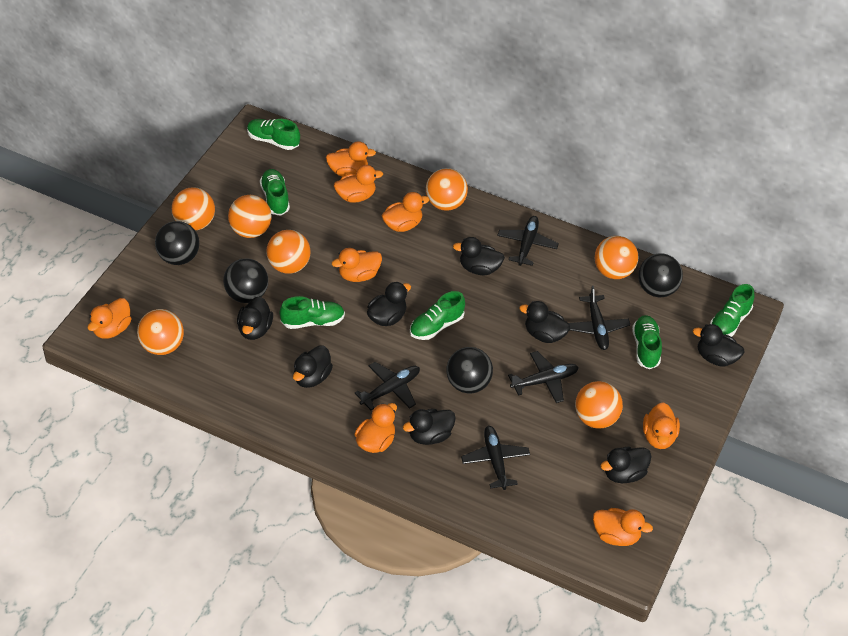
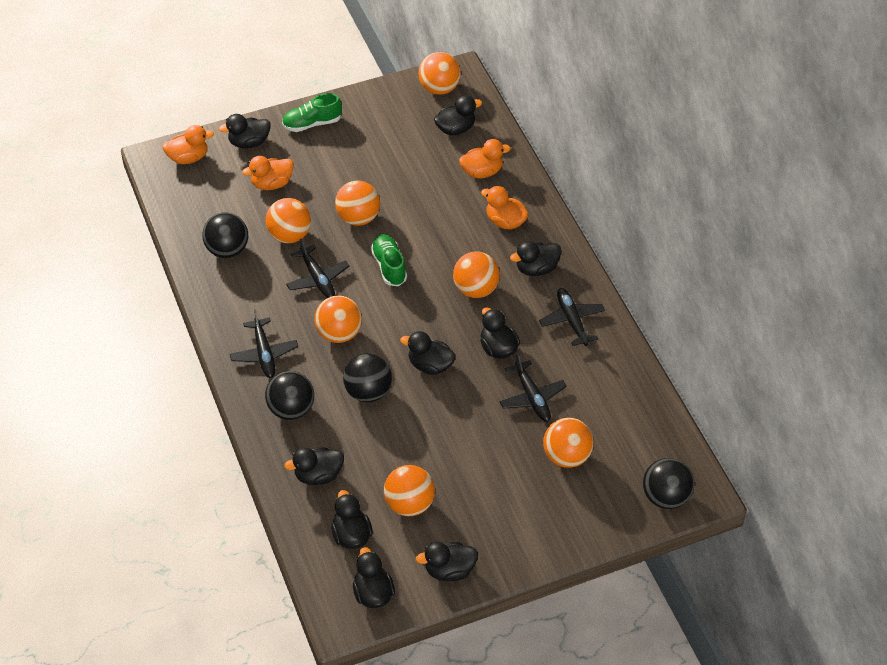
black duck: 8 -> 9
black plane: 5 -> 4
green shoe: 6 -> 2
orange duck: 8 -> 4

